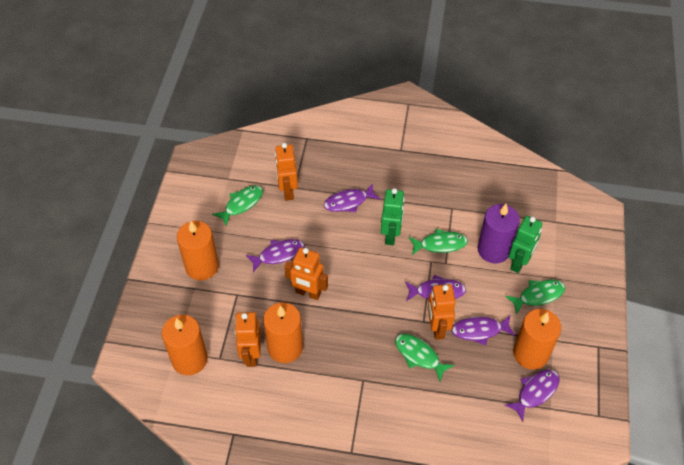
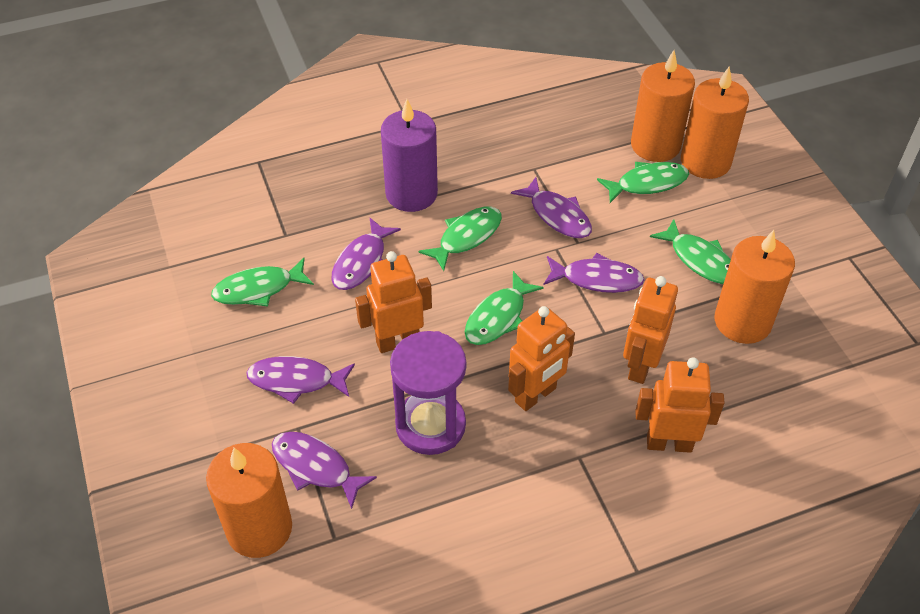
green fish: 4 -> 5
green robot: 2 -> 0
purple hourglass: 0 -> 1

